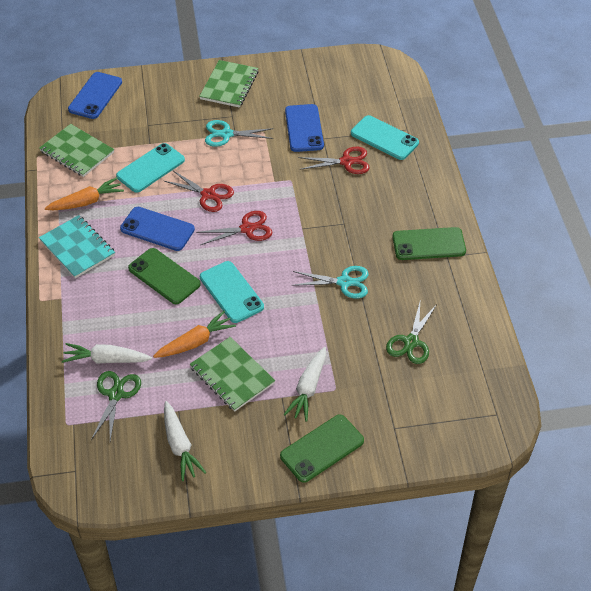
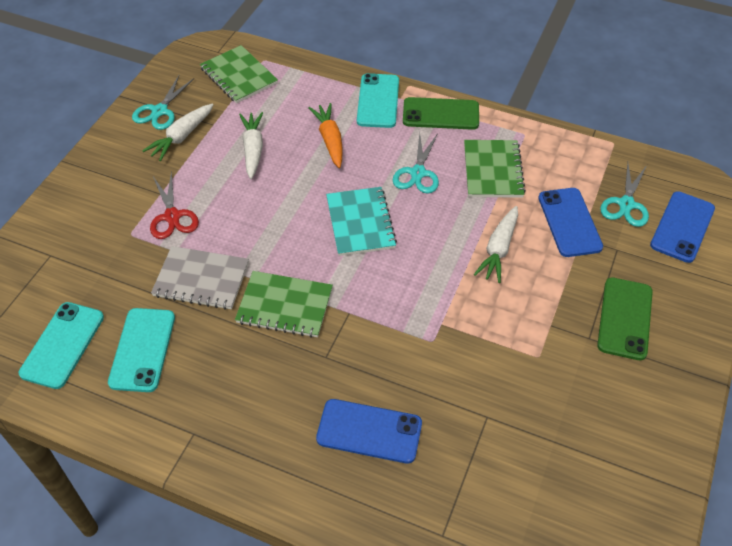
green phone: 3 -> 2
green scissors: 2 -> 0
grey notebook: 0 -> 1
orange carrot: 2 -> 1
red scissors: 3 -> 1
turquoise scissors: 2 -> 3

